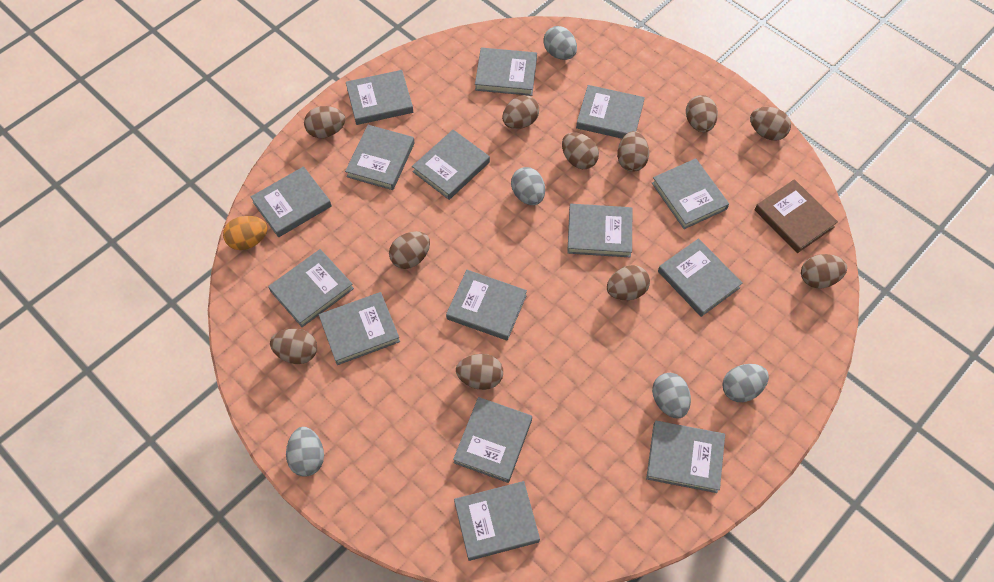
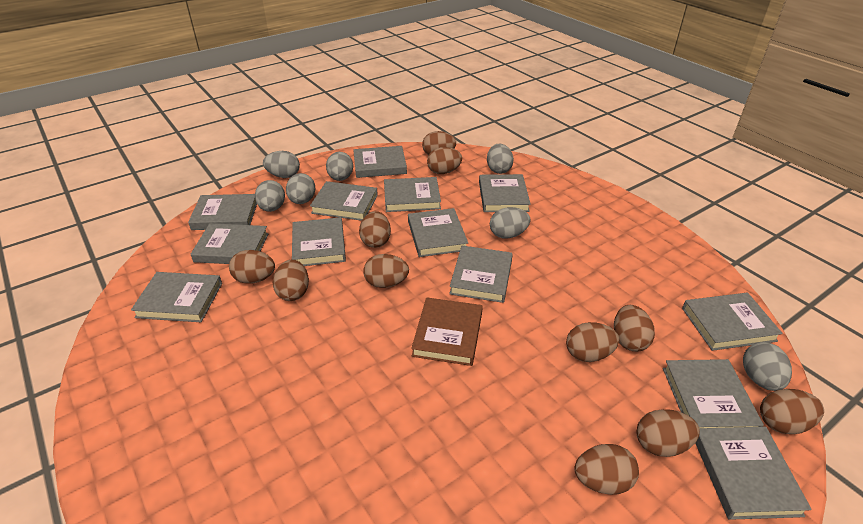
grey book: 15 -> 13
grey egg: 5 -> 7
orange egg: 1 -> 0

